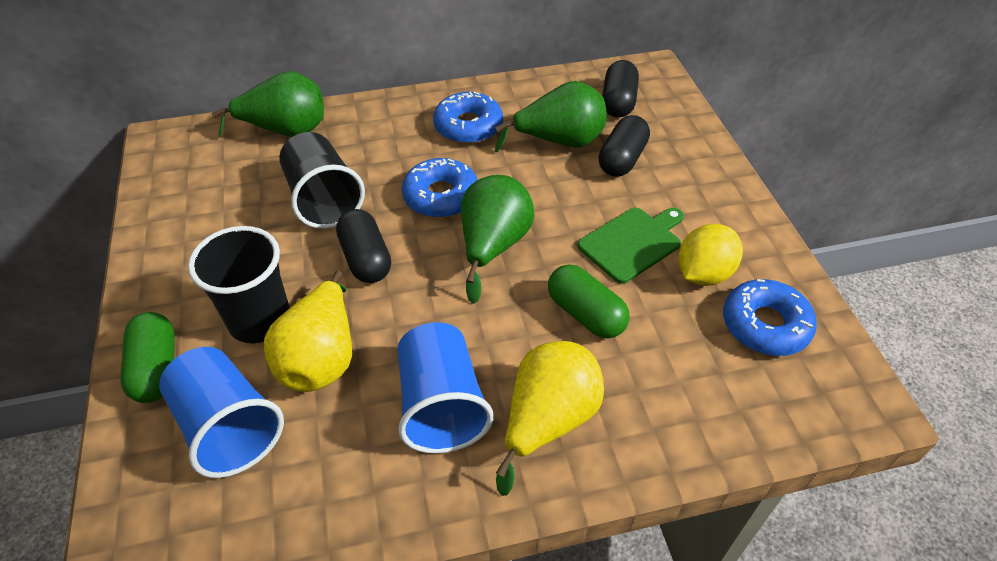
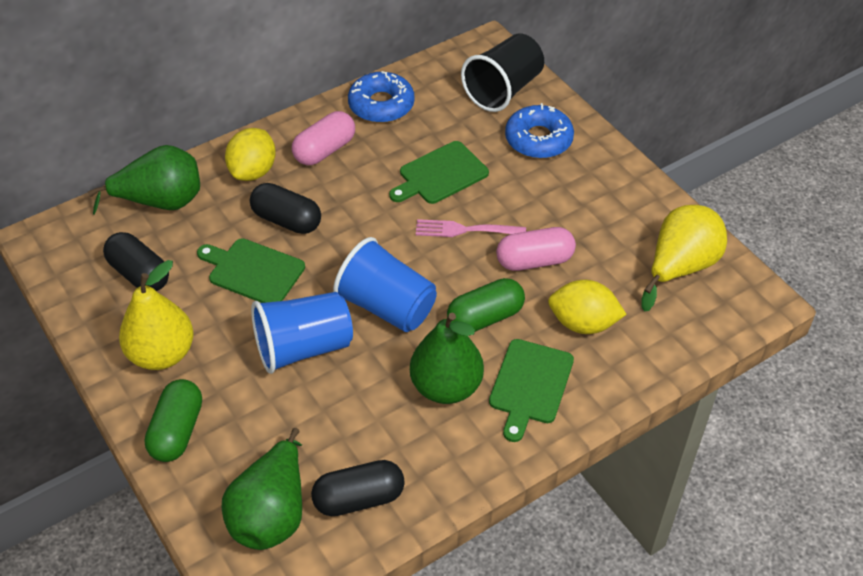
black cup: 2 -> 1
blue donut: 3 -> 2
green cutting board: 1 -> 3
pink capsule: 0 -> 2
pink fork: 0 -> 1
yellow lemon: 1 -> 2

